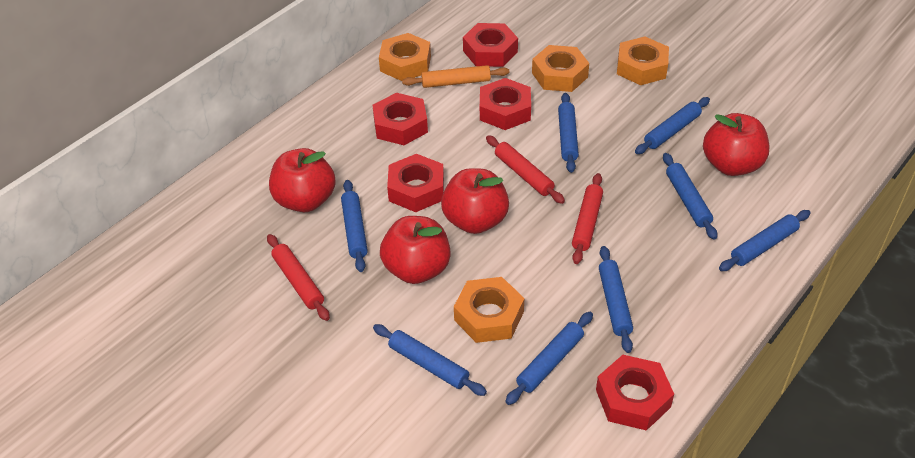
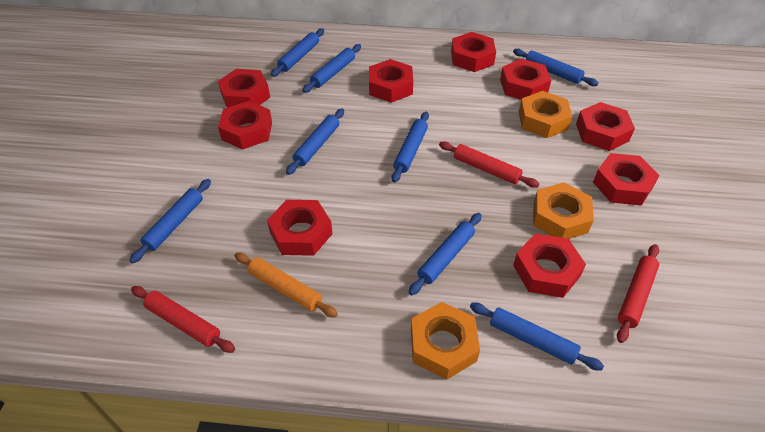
orange nut: 4 -> 3
red apple: 4 -> 0
red nut: 5 -> 9

